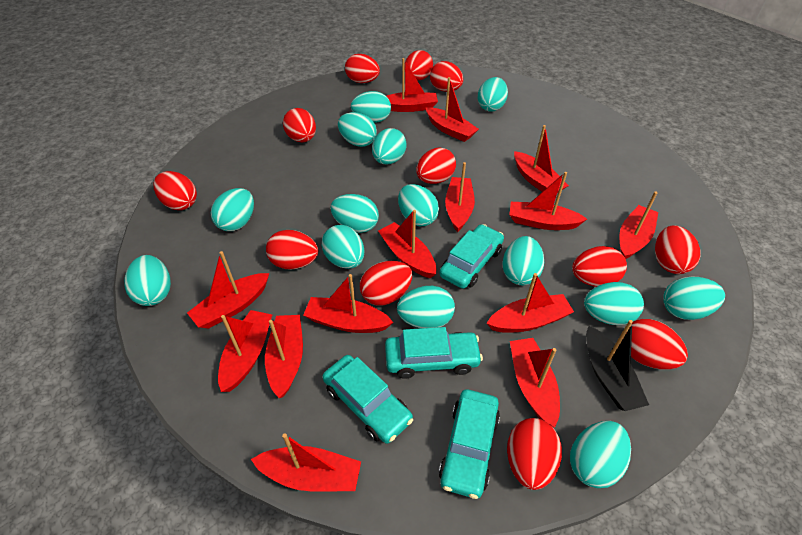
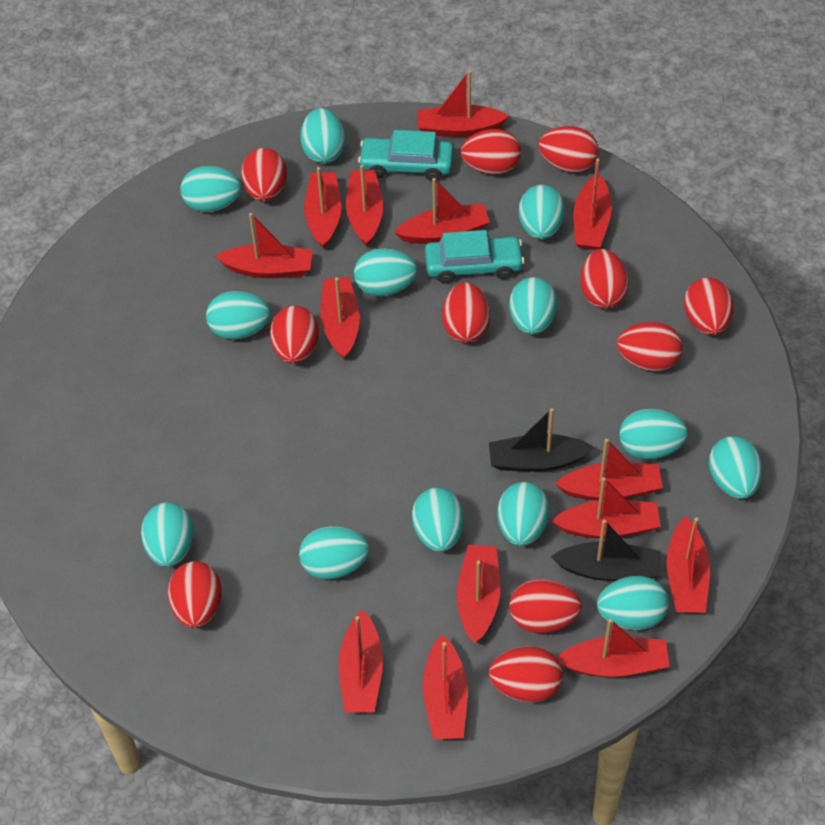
black boat: 1 -> 2
red egg: 12 -> 11
turquoise car: 4 -> 2
turquoise egg: 14 -> 13

